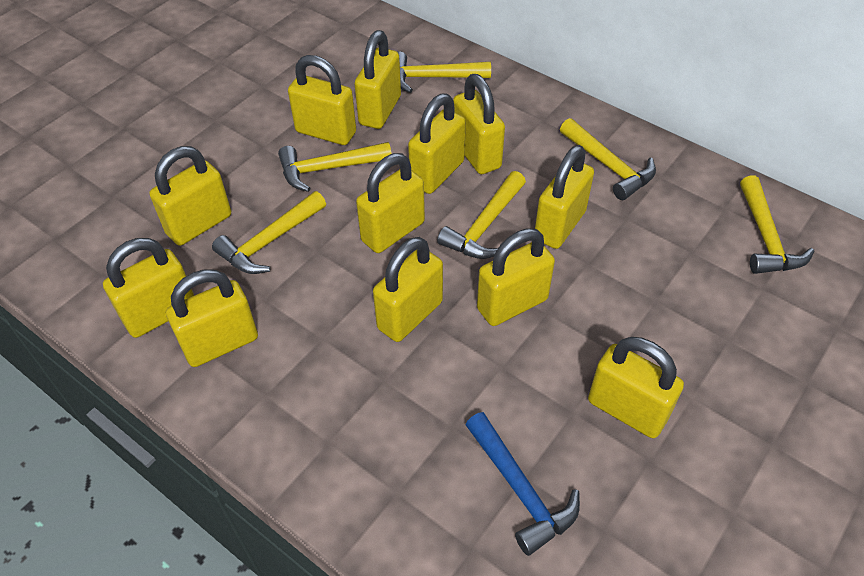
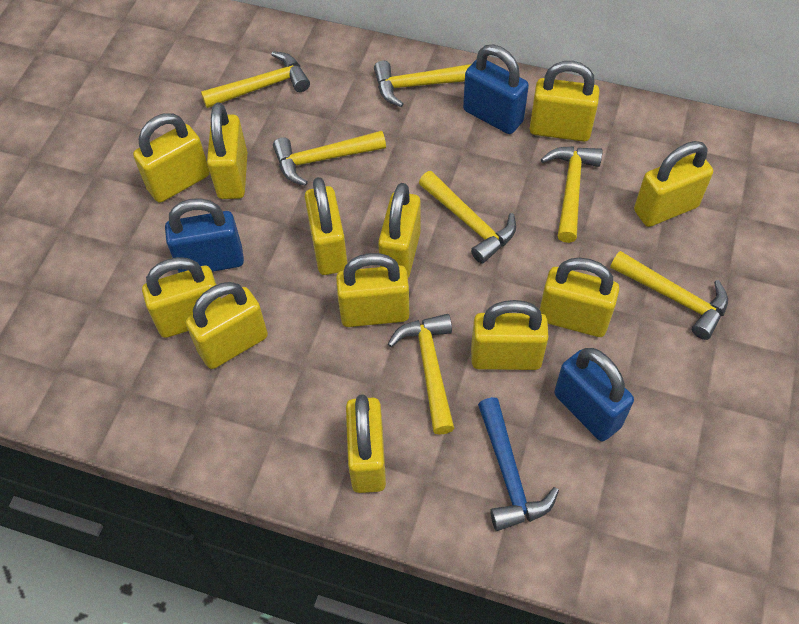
blue padlock: 0 -> 3
yellow hammer: 6 -> 7

